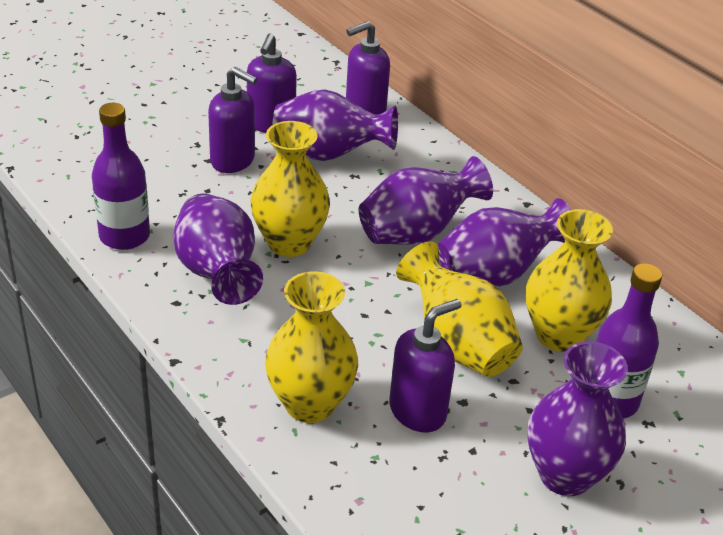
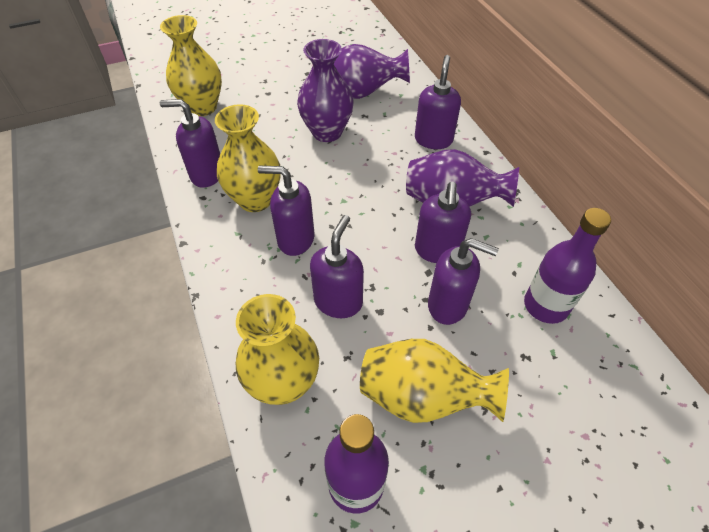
purple soap dispenser: 4 -> 6
purple vase: 5 -> 3

